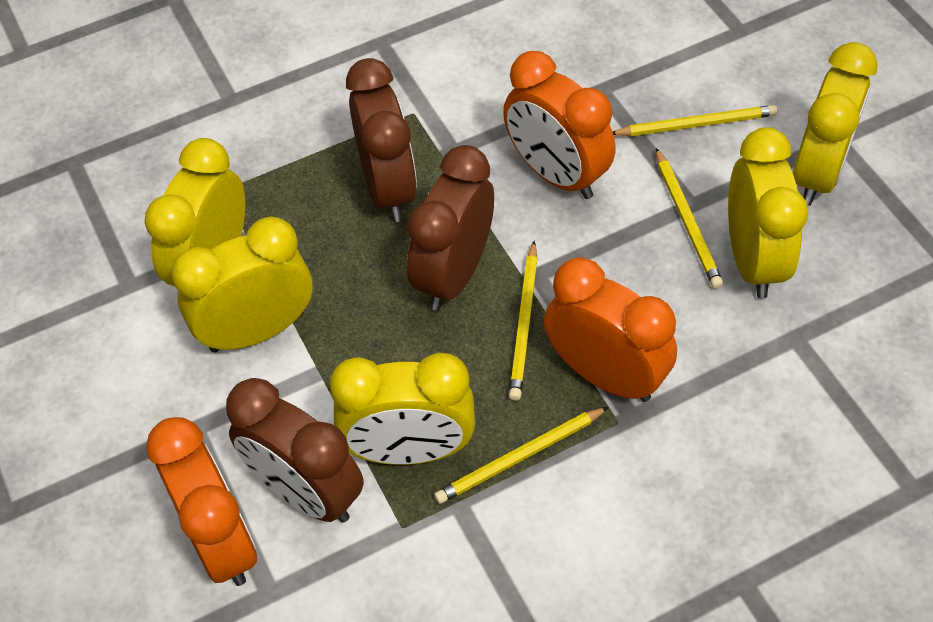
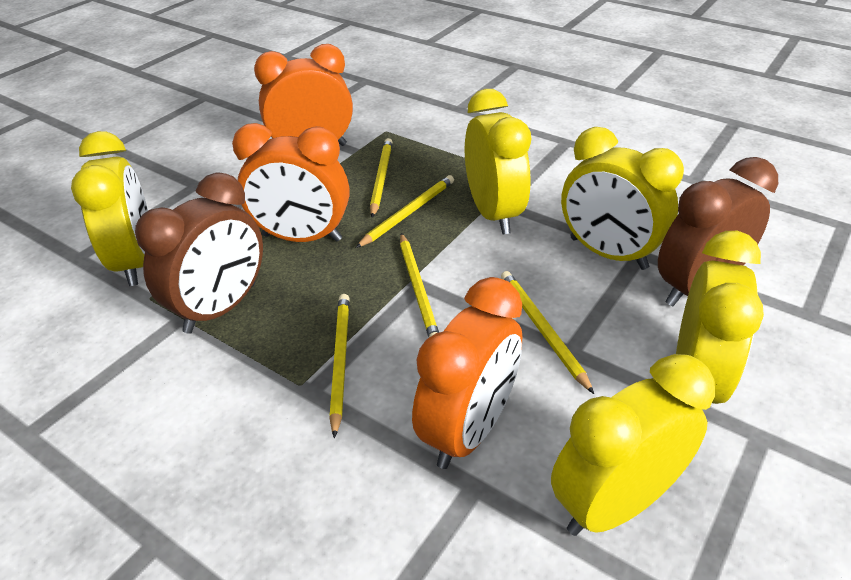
brown clock: 3 -> 2
yellow pencil: 4 -> 5

